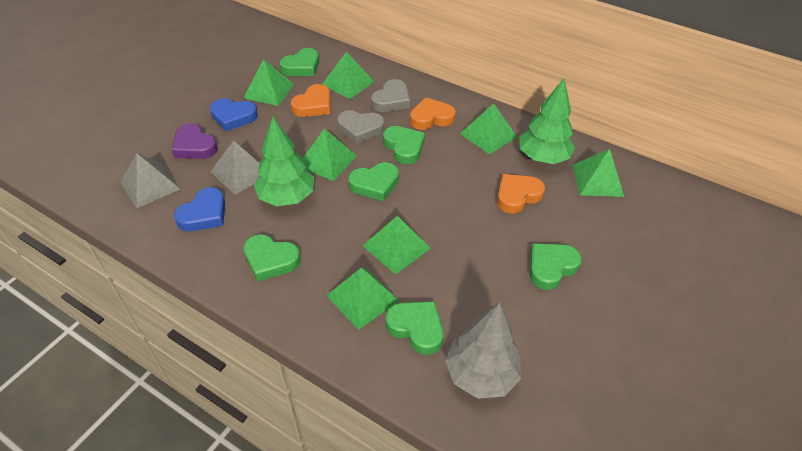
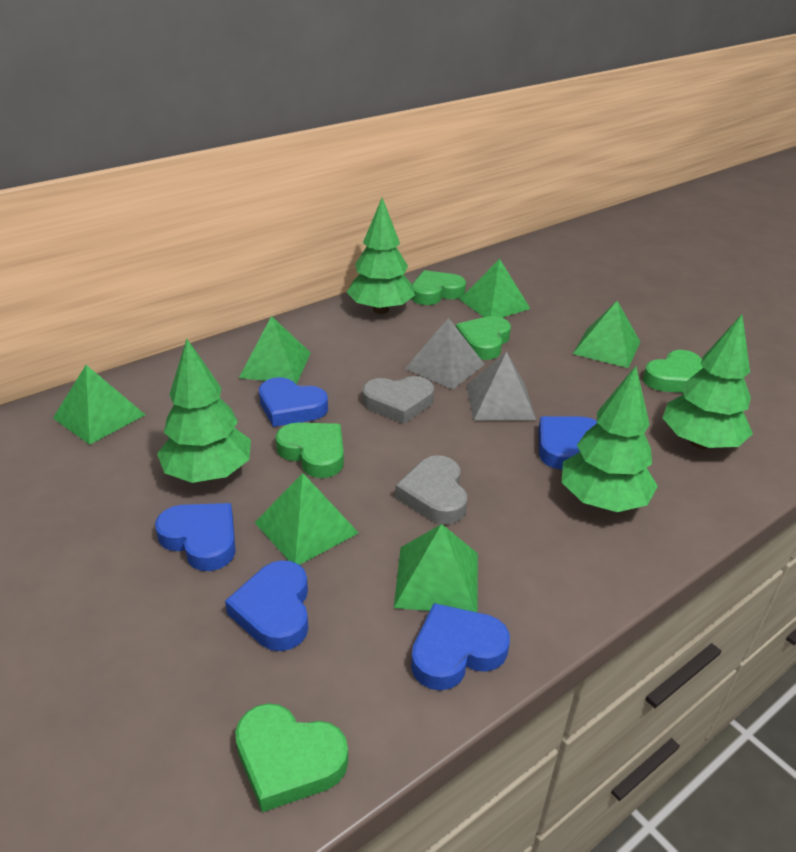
blue heart: 2 -> 5
green heart: 6 -> 5
green pyramid: 7 -> 6
green tree: 2 -> 4
grey tree: 1 -> 0
orange heart: 3 -> 0
purple heart: 1 -> 0

